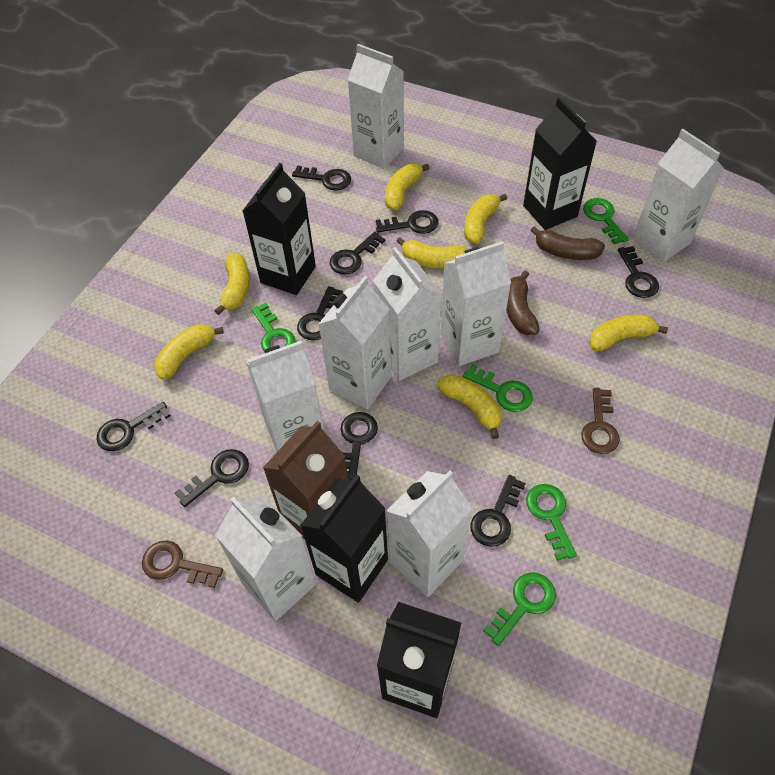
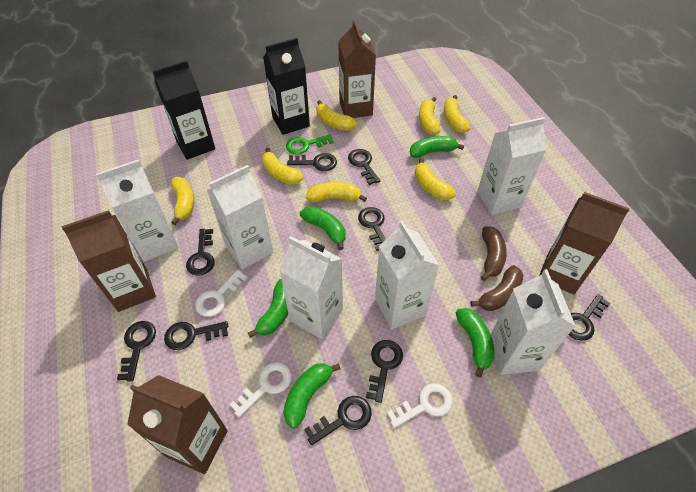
black carton: 4 -> 2
brown carton: 1 -> 4
brown key: 2 -> 0
green banana: 0 -> 5
green key: 5 -> 1
white carton: 8 -> 6
white key: 0 -> 3

